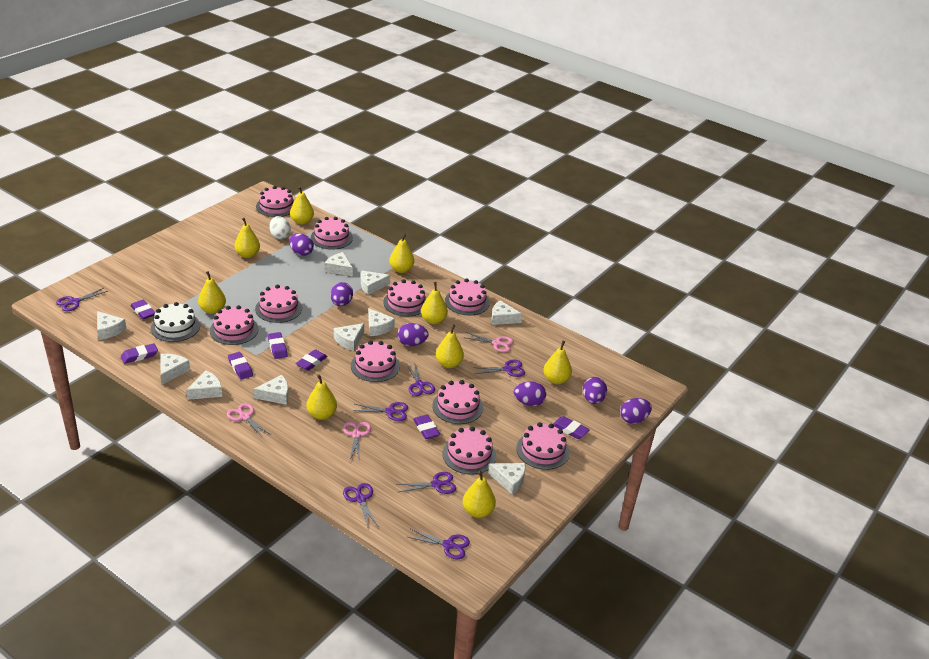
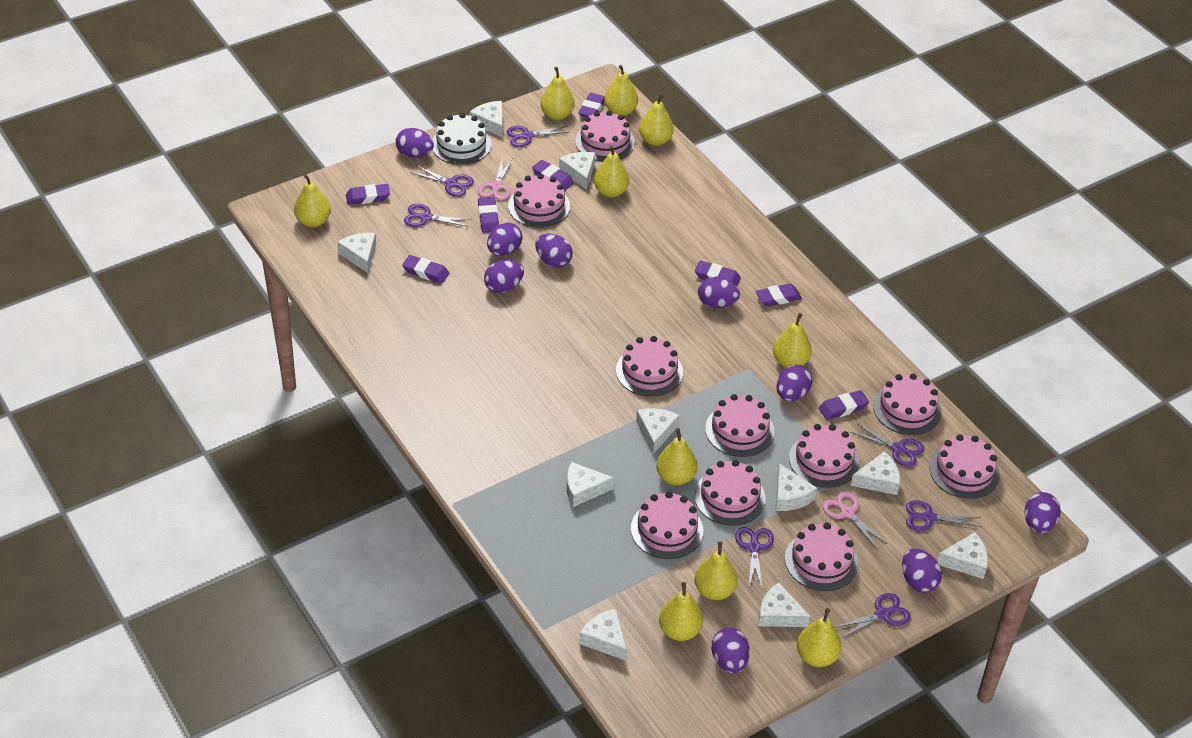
pink scissors: 3 -> 2
purple egg: 6 -> 9
purple eraser: 7 -> 8
white egg: 1 -> 0
yellow pear: 9 -> 10

